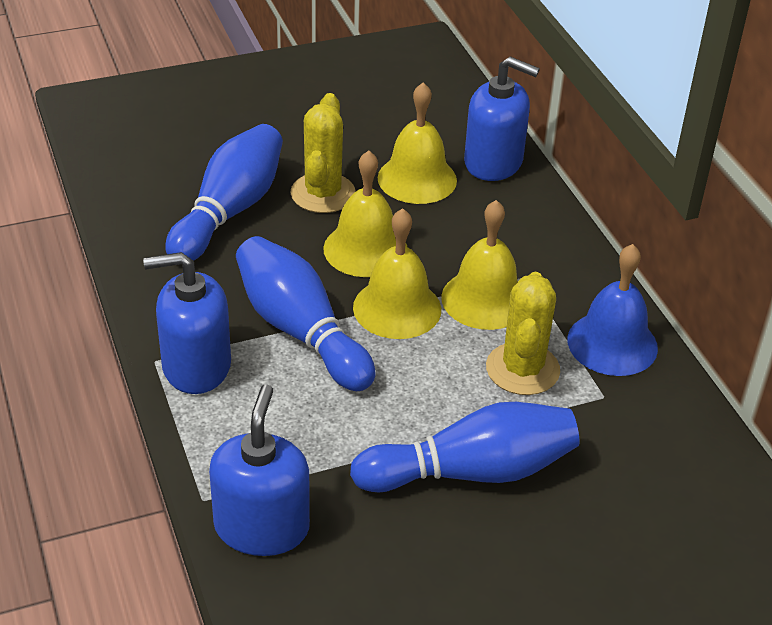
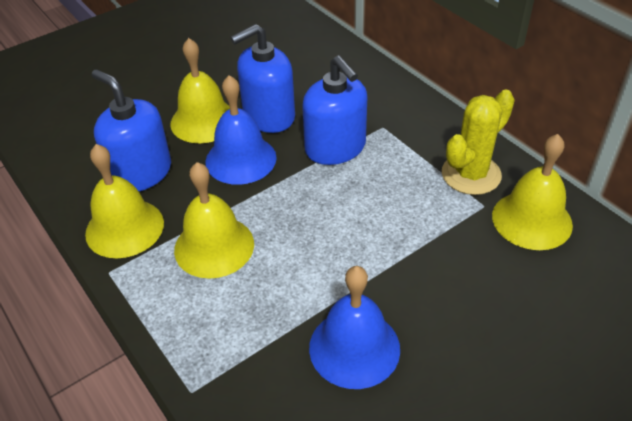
blue bell: 1 -> 2
blue bowling pin: 3 -> 0
yellow cactus: 2 -> 1

